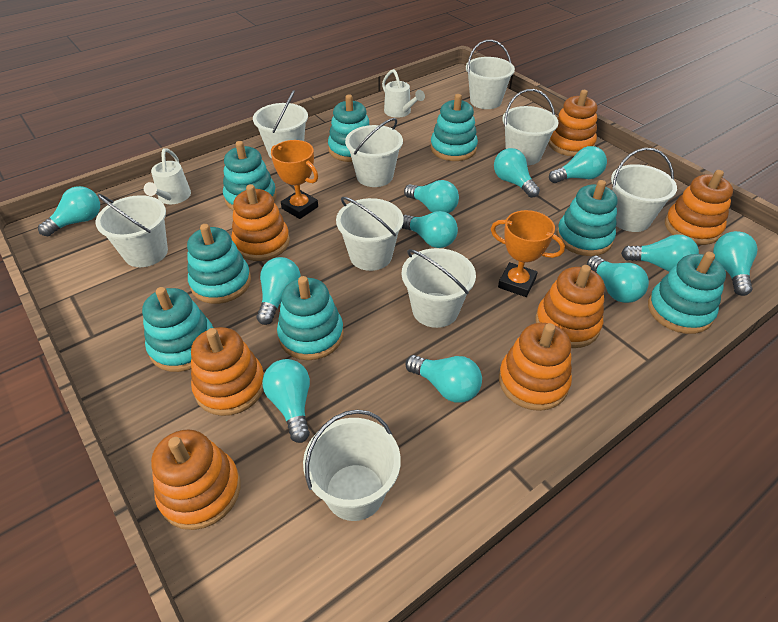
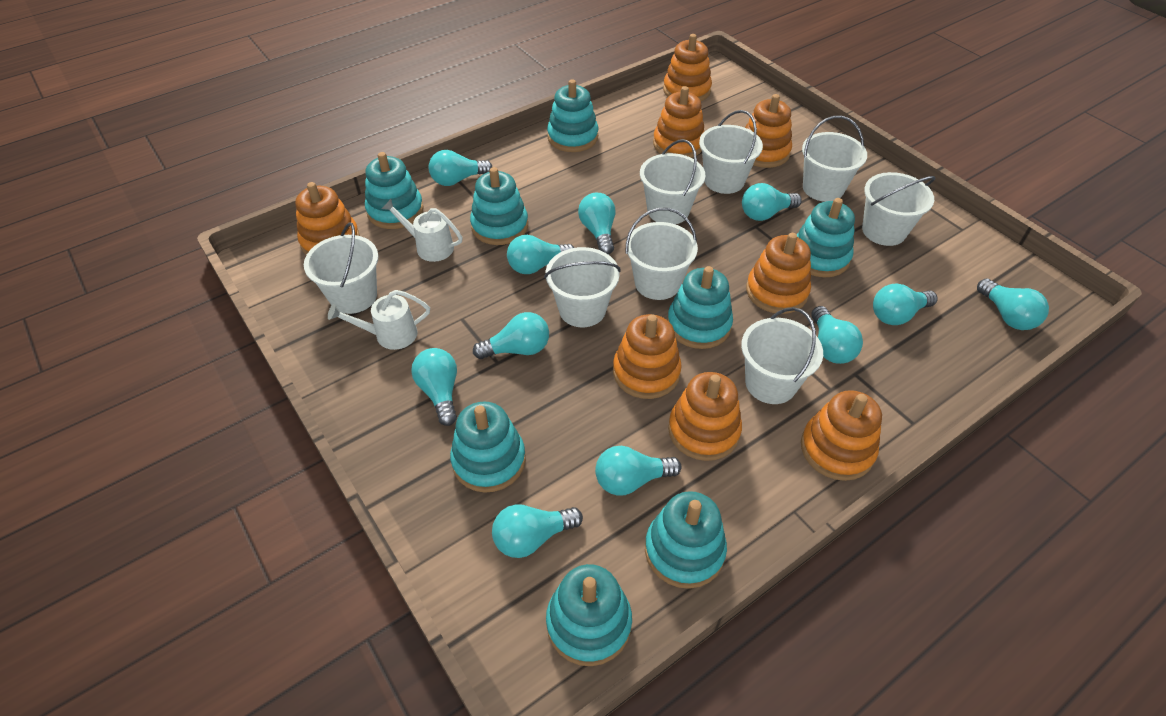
orange stacking toy: 7 -> 8
orange trophy: 2 -> 0
white bucket: 9 -> 8

